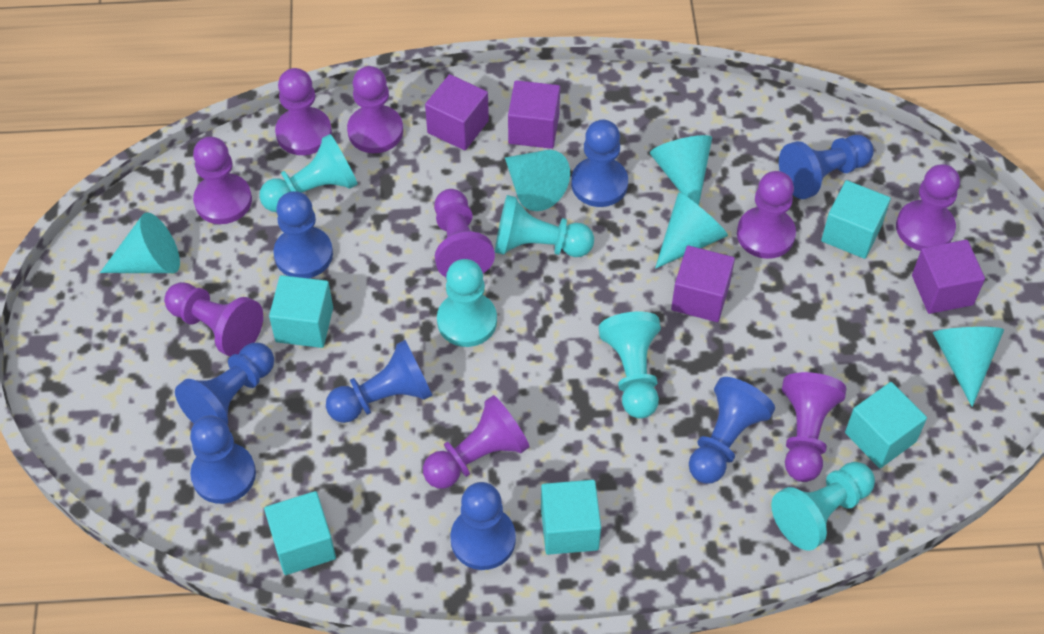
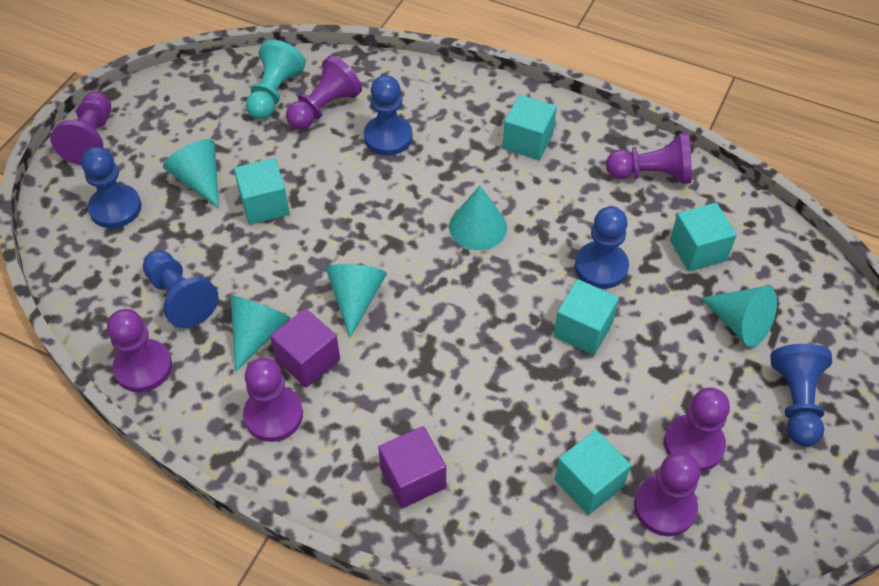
blue pawn: 8 -> 5
purple cube: 4 -> 2
purple pawn: 9 -> 7
turquoise pawn: 5 -> 1

